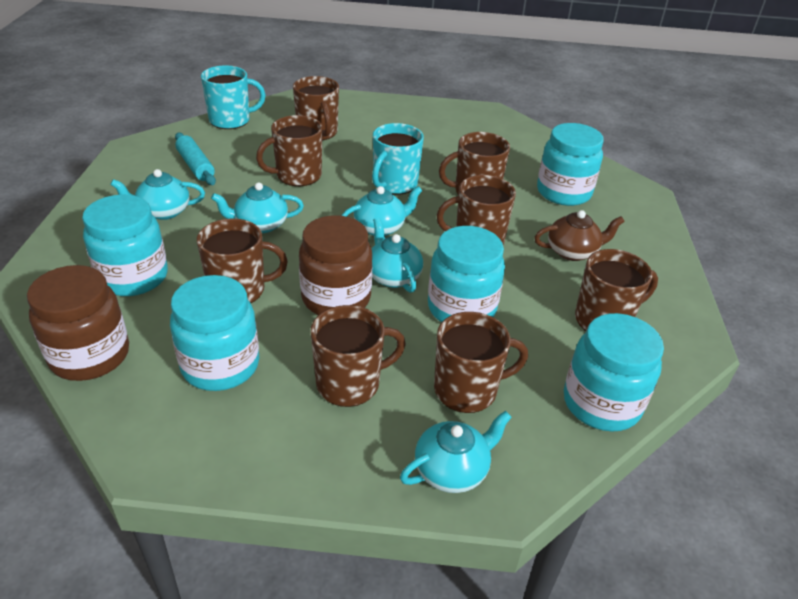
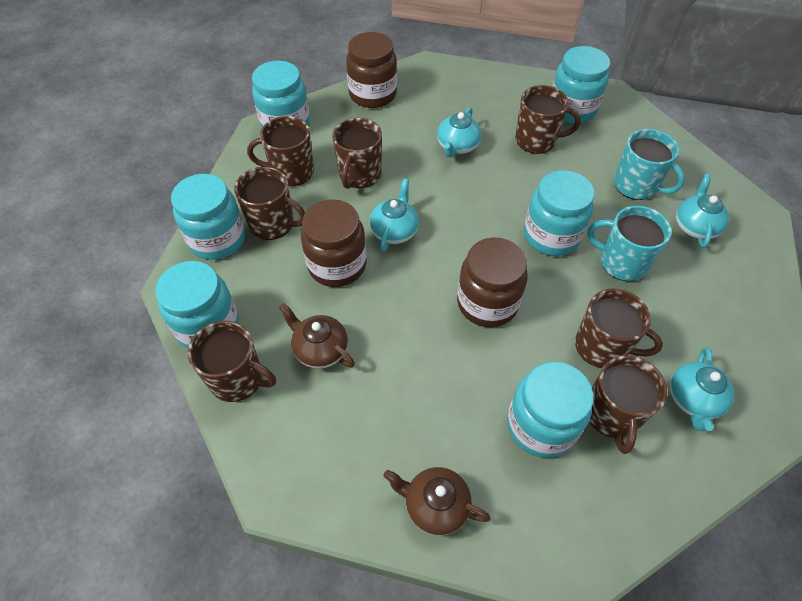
brown jar: 2 -> 3
brown mug: 8 -> 7
brown teapot: 1 -> 2
turquoise jar: 5 -> 6
turquoise rolling pin: 1 -> 0
turquoise teapot: 5 -> 4

